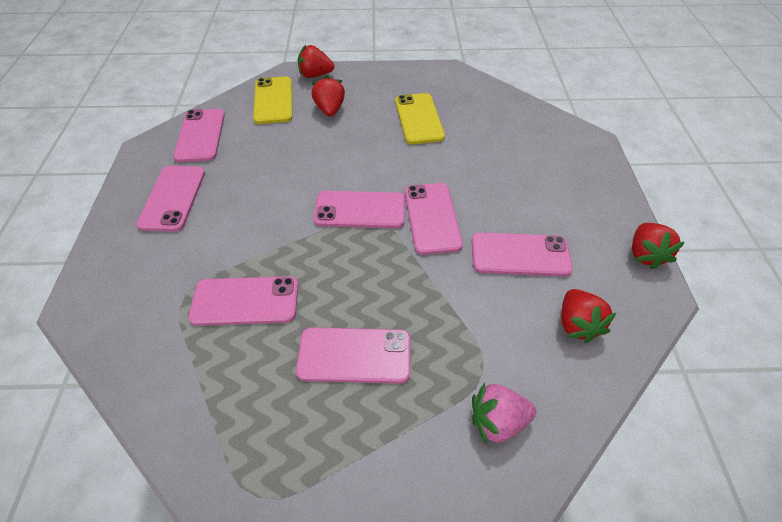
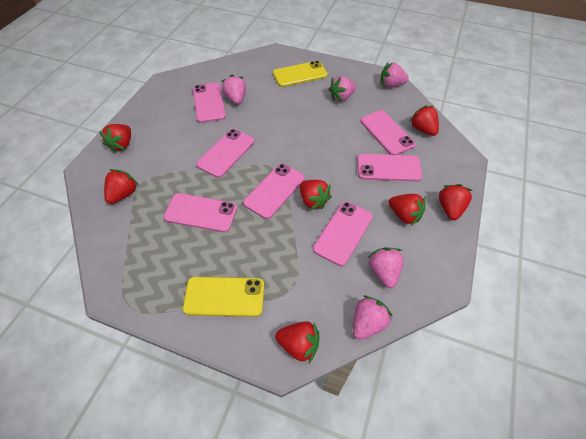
pink strawberry: 1 -> 5
red strawberry: 4 -> 7

